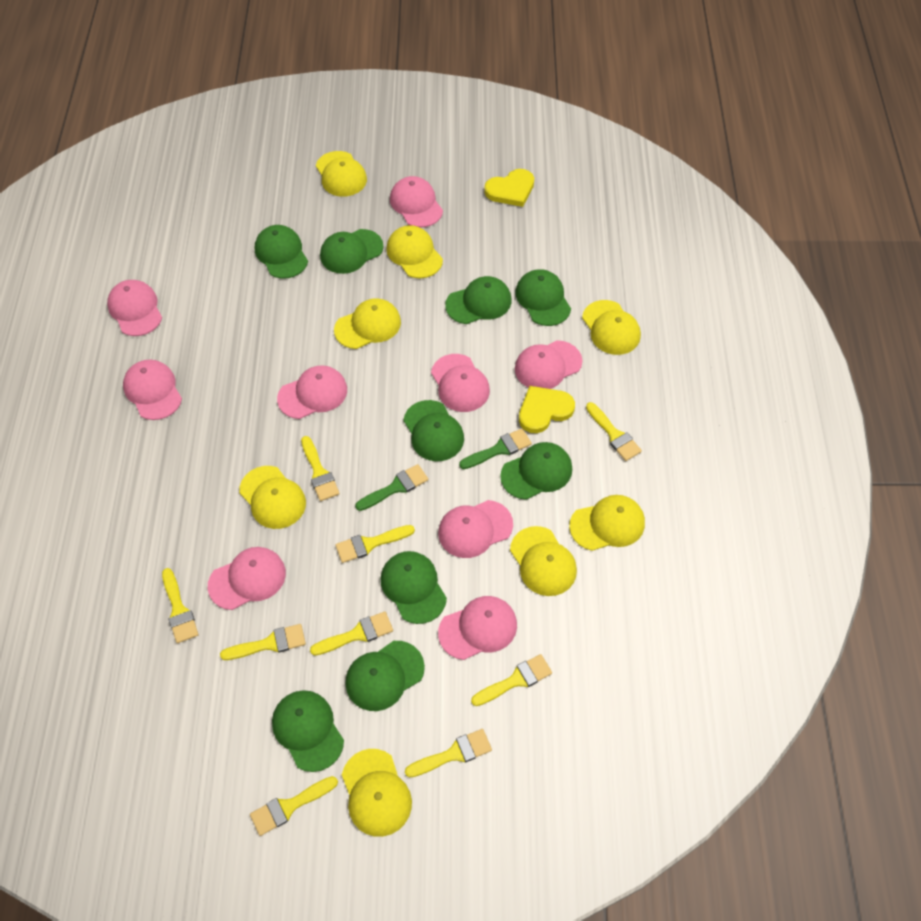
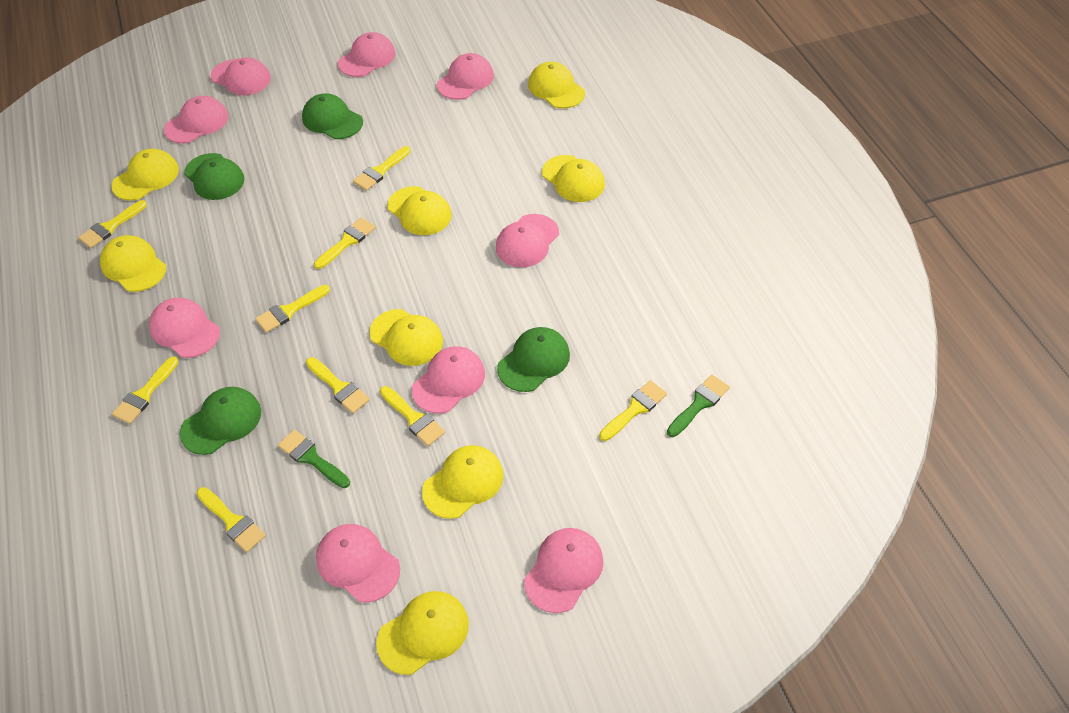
green cap: 9 -> 4
yellow heart: 2 -> 0

